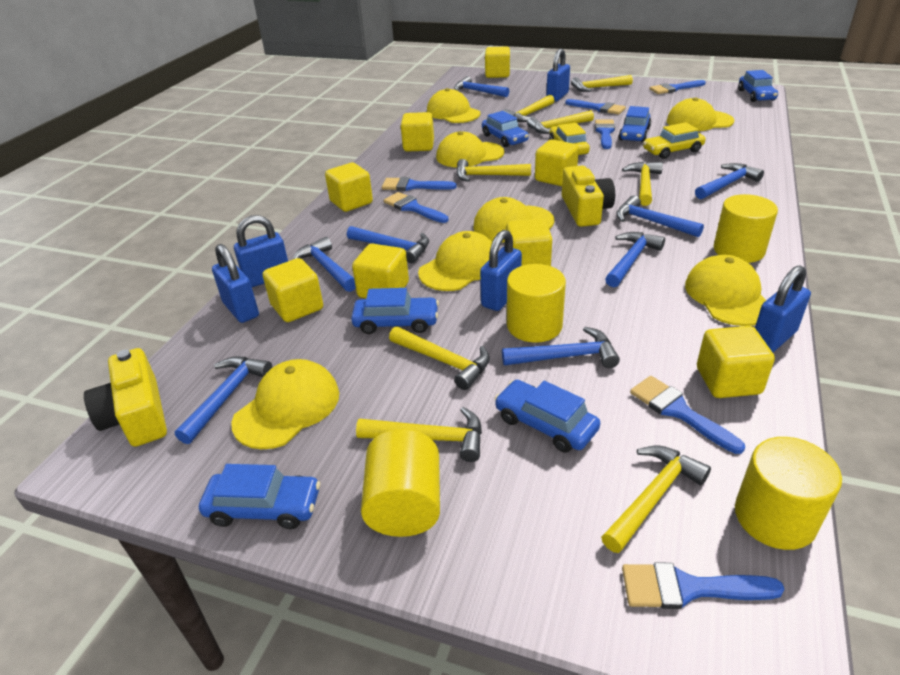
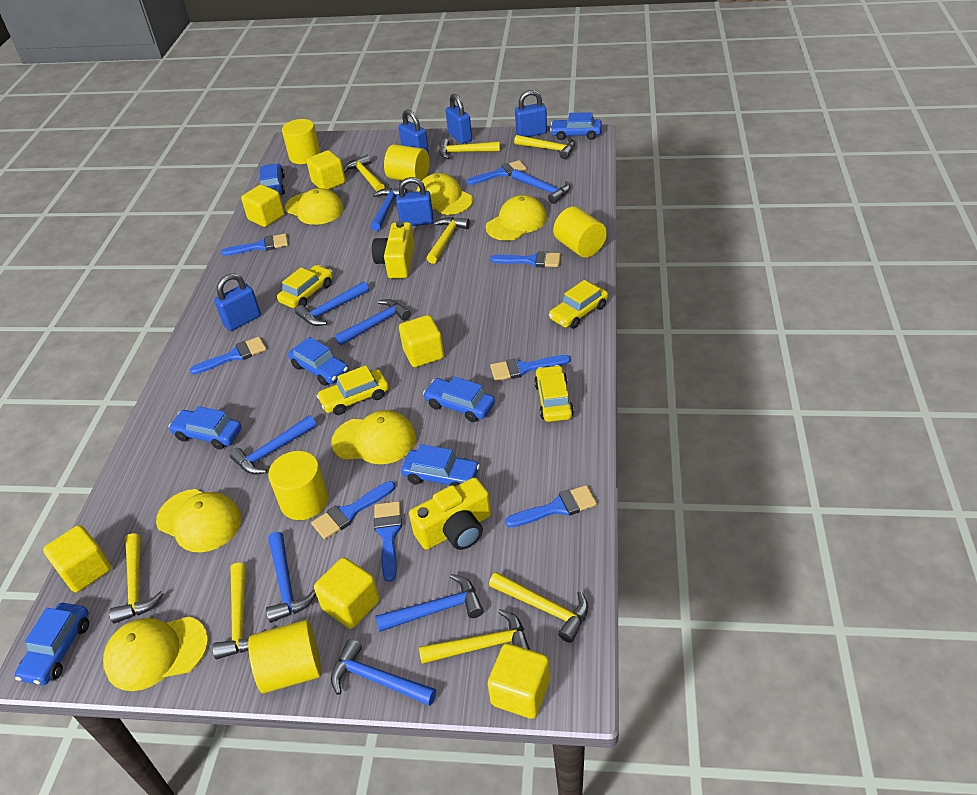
blue brush: 7 -> 8
blue car: 6 -> 7
yellow cap: 7 -> 6
yellow car: 2 -> 4
yellow cube: 8 -> 6
yellow cylinder: 4 -> 5

